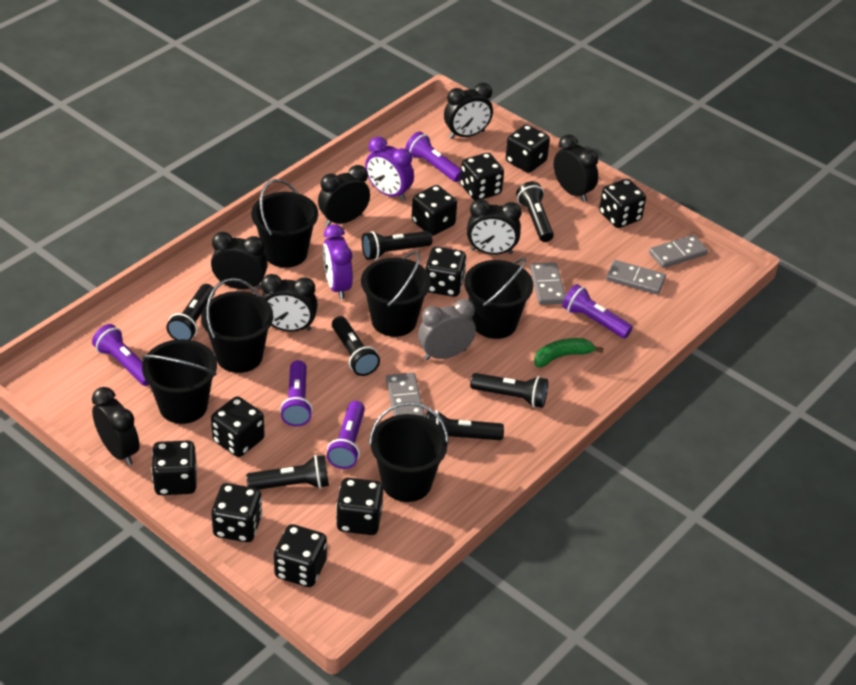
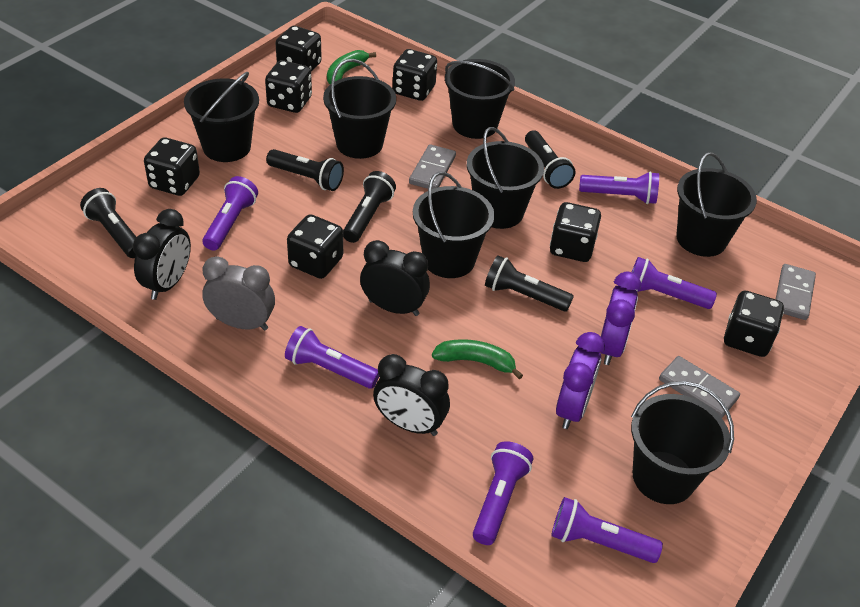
black bucket: 6 -> 7
black clock: 7 -> 3
black dice: 10 -> 7
black flashlight: 7 -> 5
green banana: 1 -> 2
grey domino: 4 -> 3
purple flashlight: 5 -> 6

